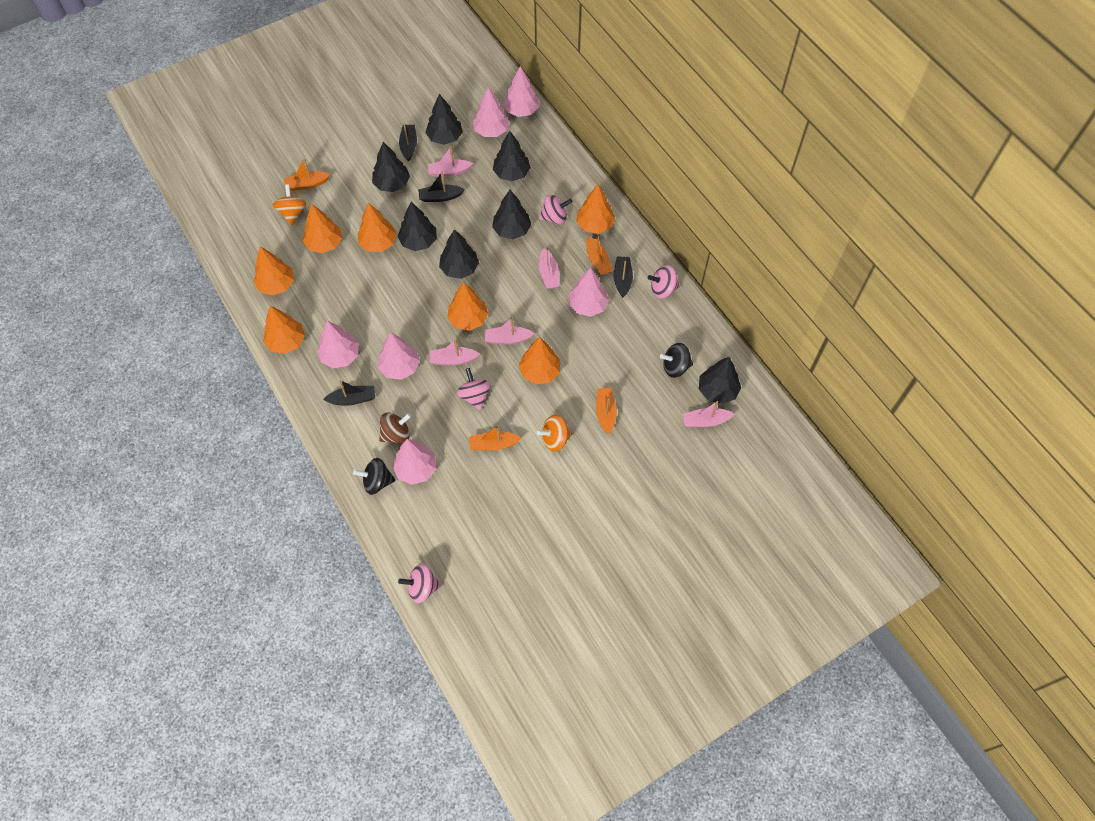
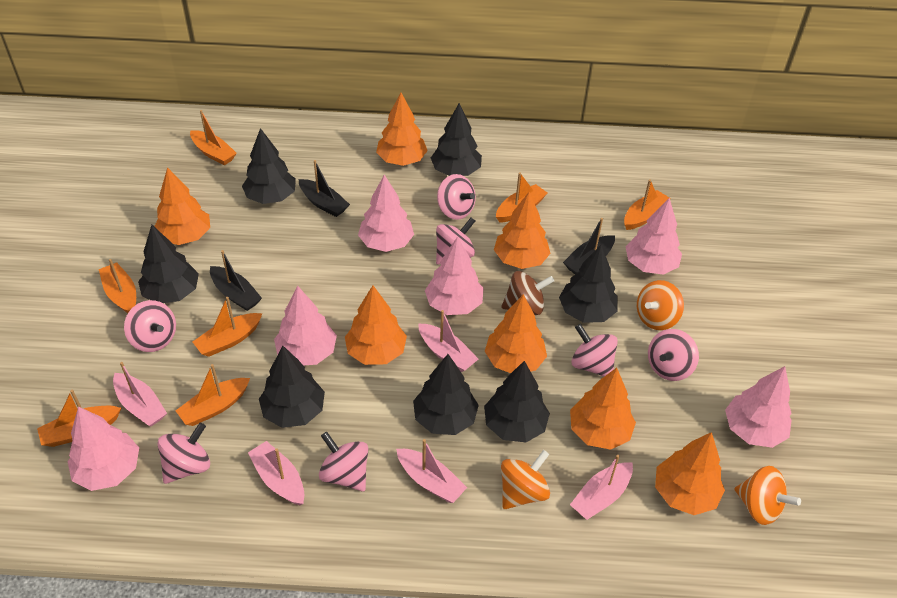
black boat: 4 -> 3
black spinning top: 2 -> 0
orange boat: 4 -> 7
orange spinning top: 2 -> 3
pink spinning top: 4 -> 7

